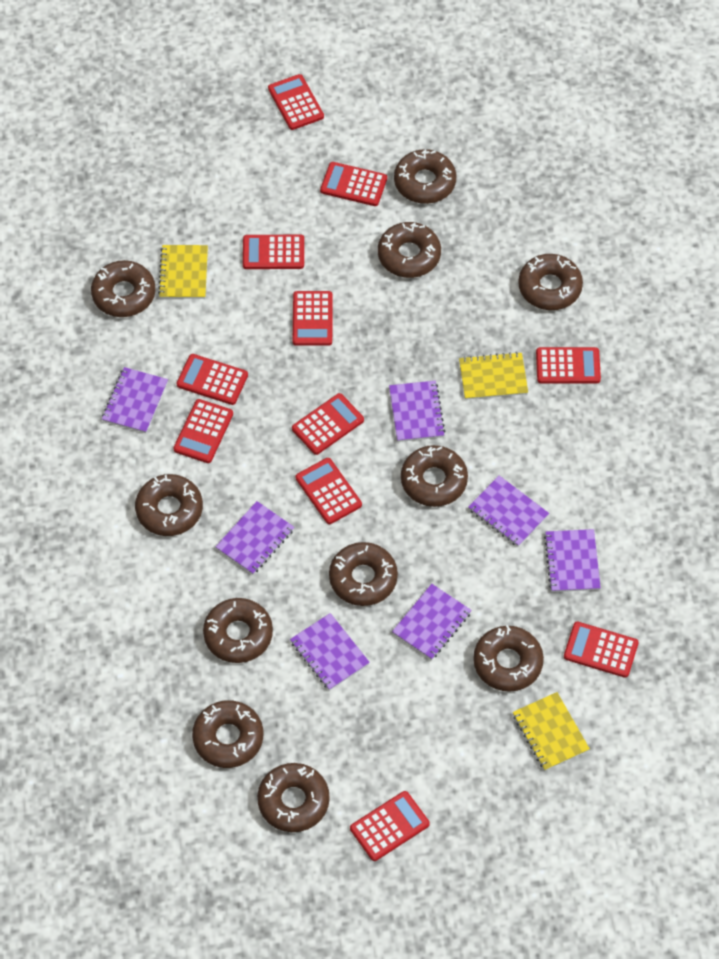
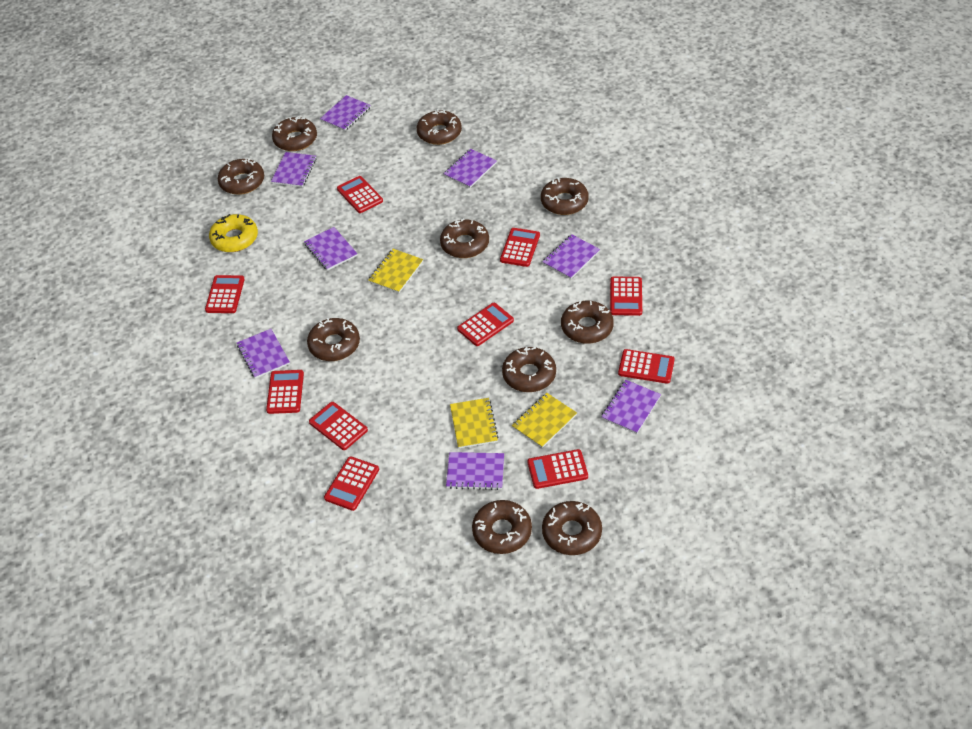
brown donut: 11 -> 10
purple notebook: 7 -> 8
red calculator: 11 -> 10
yellow donut: 0 -> 1

